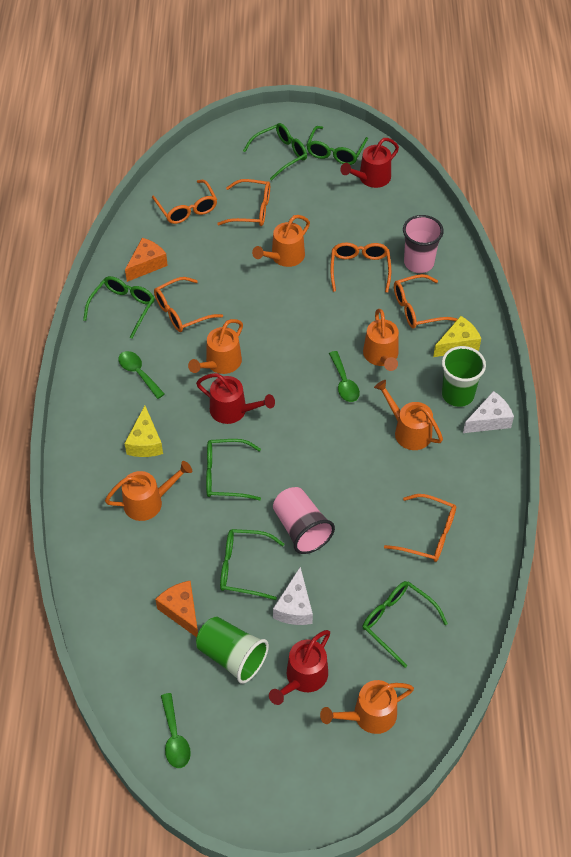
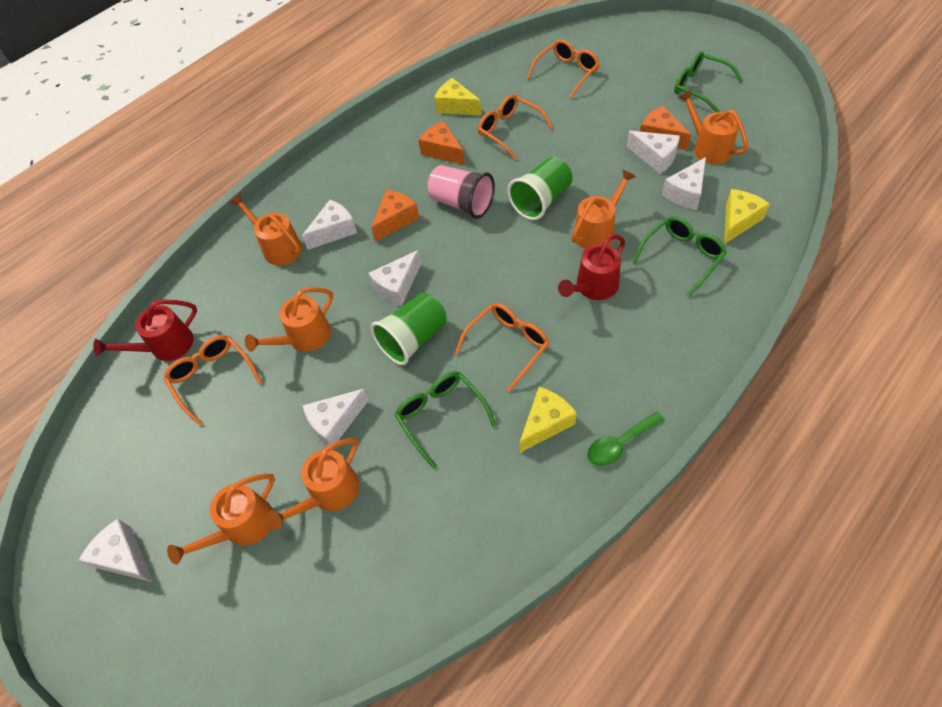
green glasses: 6 -> 3
green spoon: 3 -> 1
orange cheese: 2 -> 3
orange glasses: 6 -> 4
pink cup: 2 -> 1
red watering can: 3 -> 2
white cheese: 2 -> 6
yellow cheese: 2 -> 3

